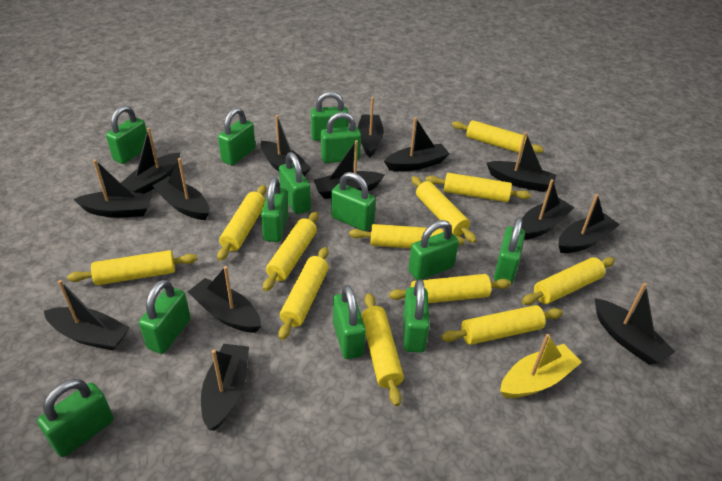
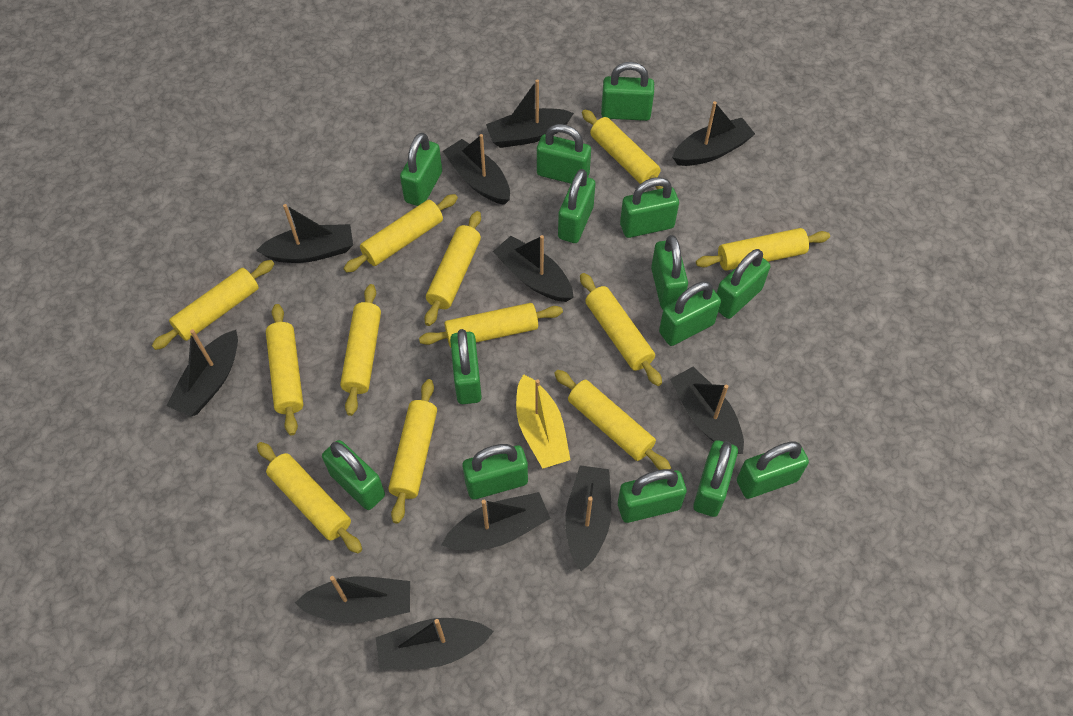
black boat: 14 -> 11
green padlock: 13 -> 14

